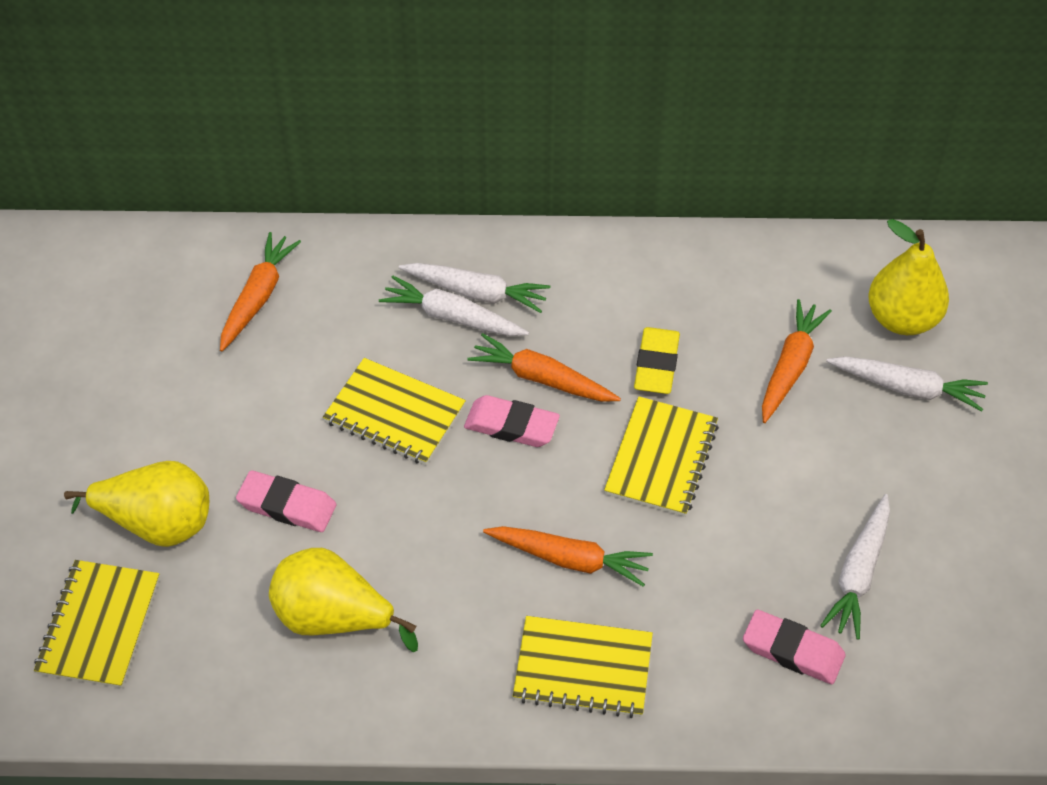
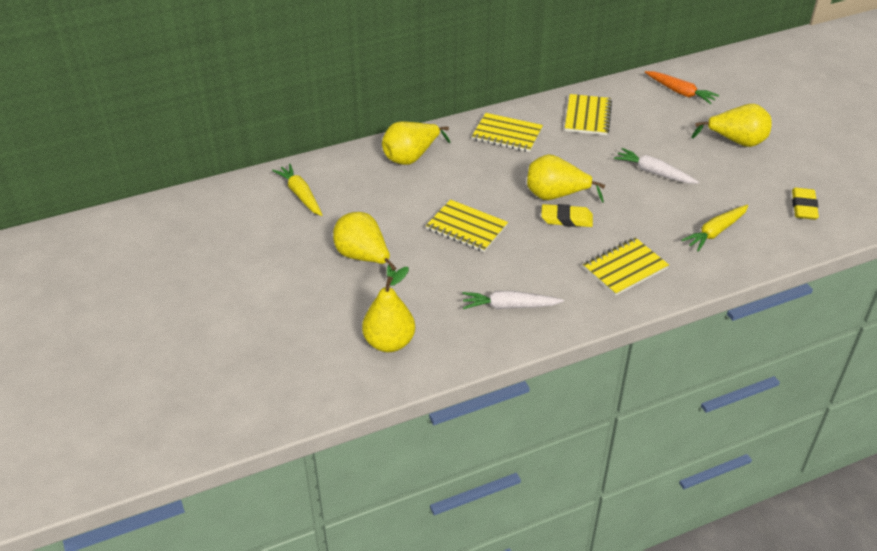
orange carrot: 4 -> 1
pink eraser: 3 -> 0
white carrot: 4 -> 2
yellow carrot: 0 -> 2
yellow eraser: 1 -> 2
yellow pear: 3 -> 5

